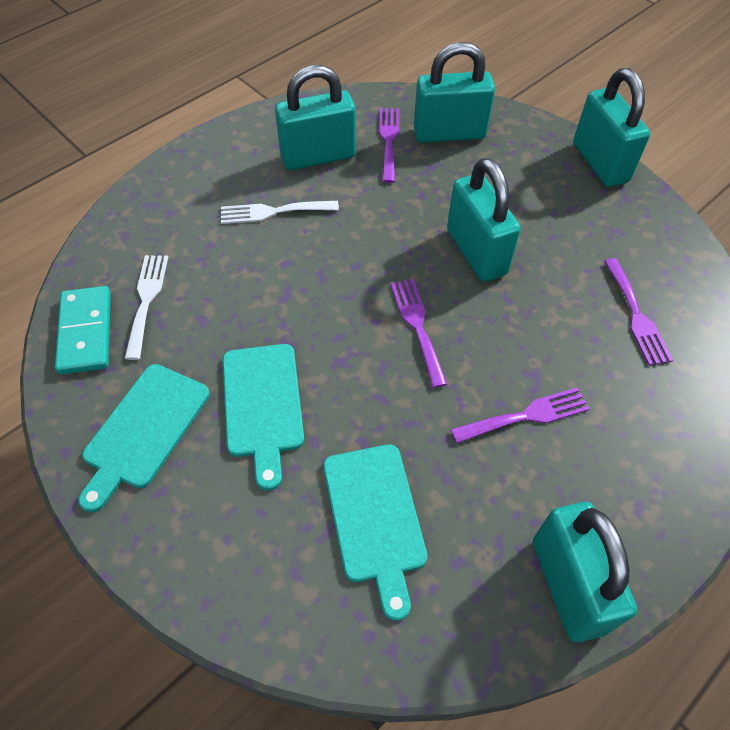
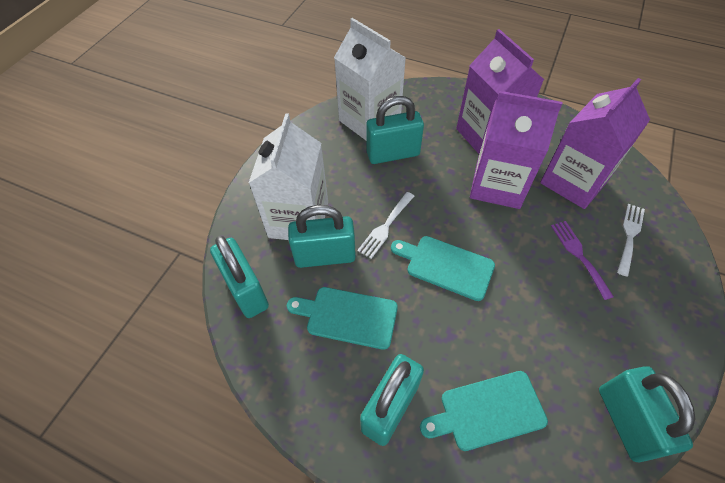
purple carton: 0 -> 3
purple fork: 4 -> 1
turquoise domino: 1 -> 0
white carton: 0 -> 2

